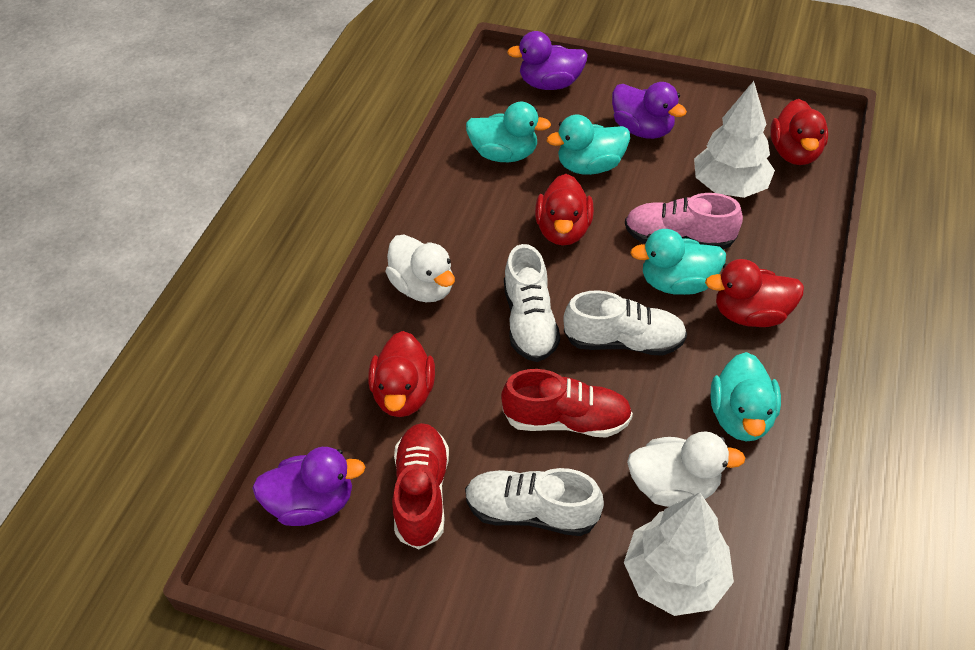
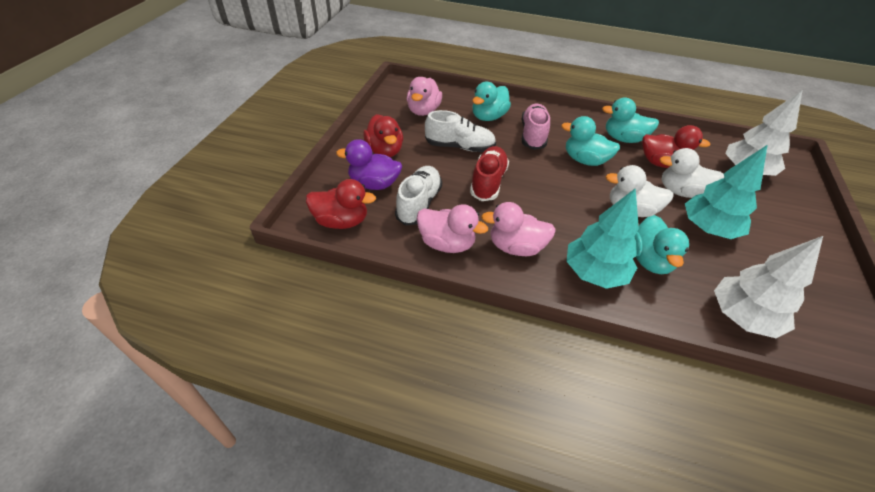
pink duck: 0 -> 3
purple duck: 3 -> 1
red duck: 4 -> 3
red shoe: 2 -> 1
turquoise tree: 0 -> 2
white shoe: 3 -> 2

